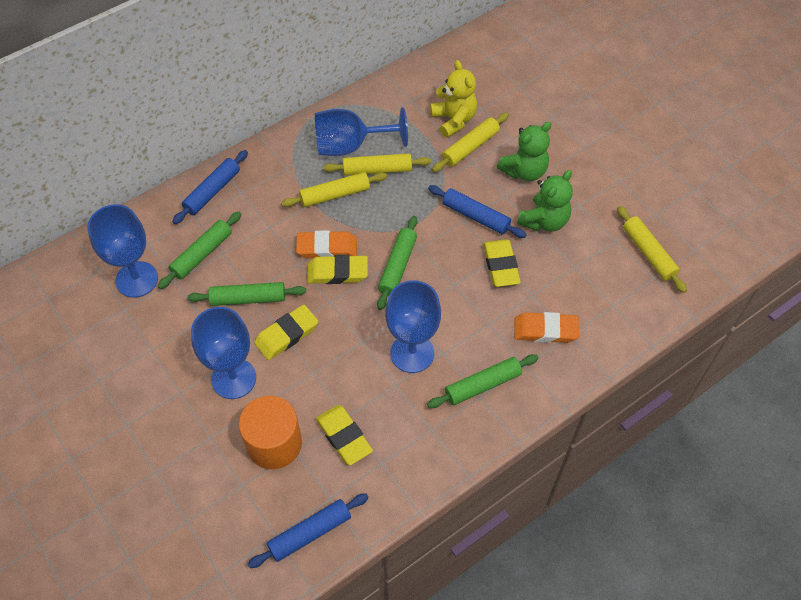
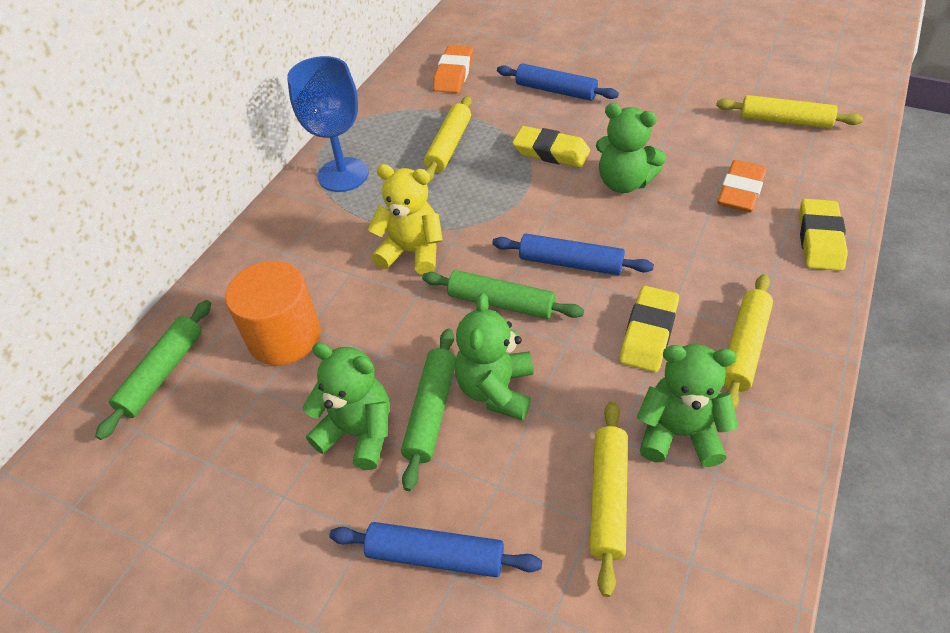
blue goblet: 4 -> 1
green rolling pin: 4 -> 3
green teddy bear: 2 -> 4
yellow eraser: 4 -> 3

